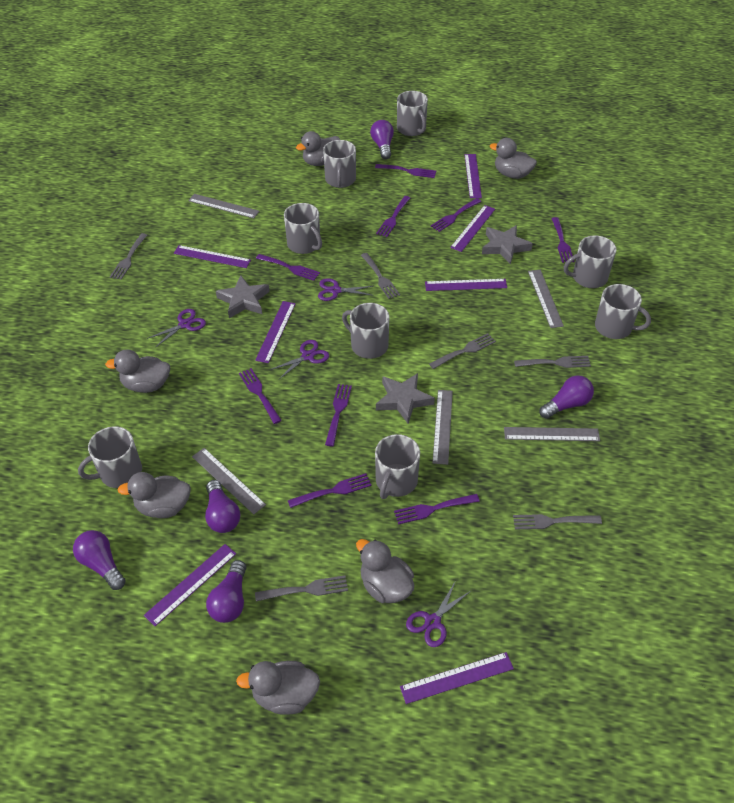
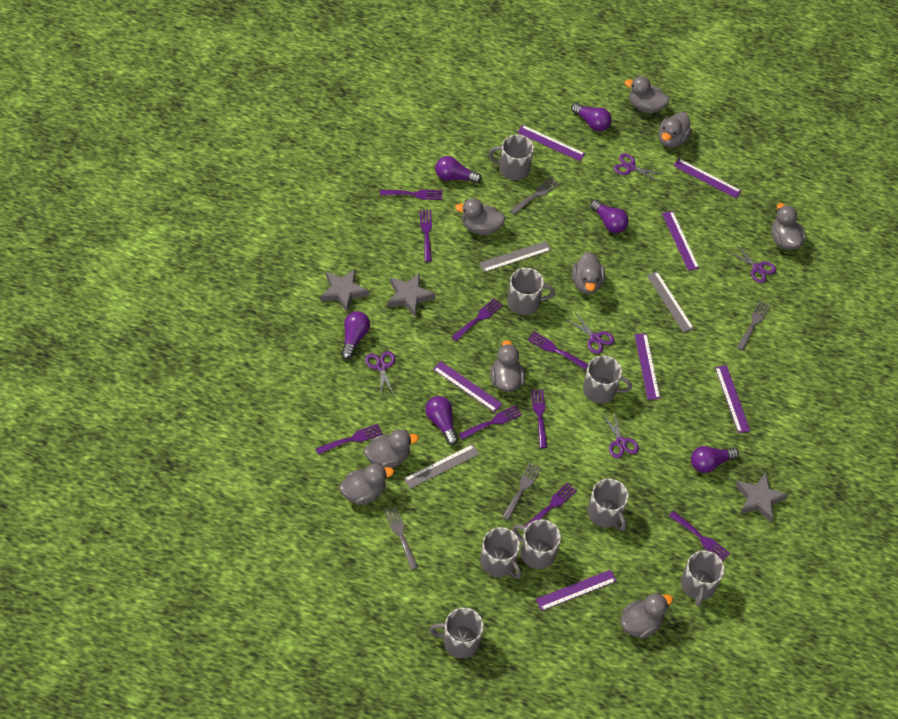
grey duck: 6 -> 9
grey fork: 6 -> 4
grey ruler: 5 -> 3
purple light bulb: 5 -> 6
purple scissors: 4 -> 5

